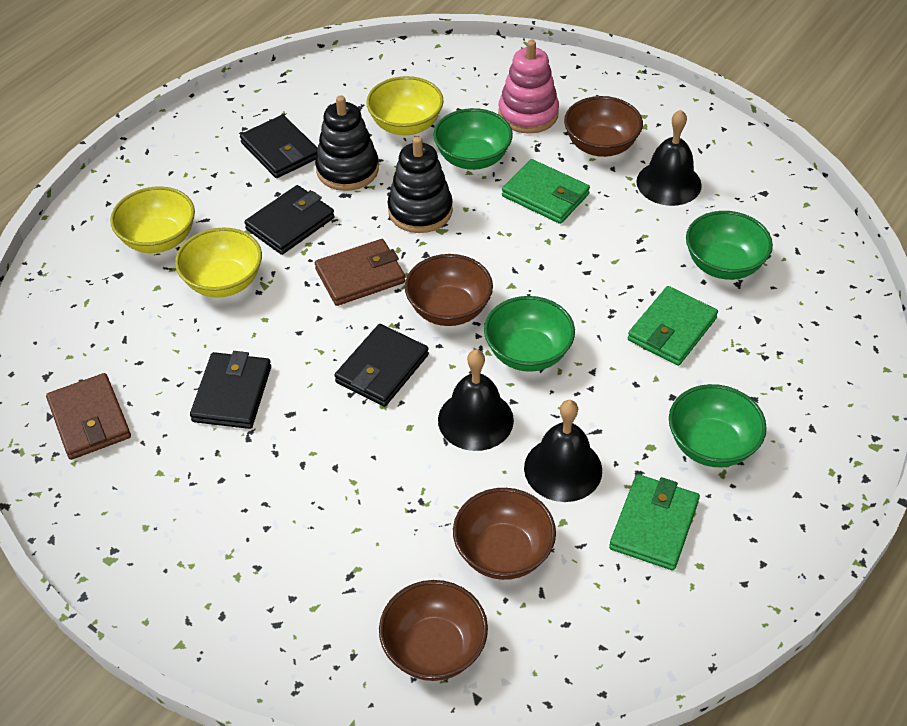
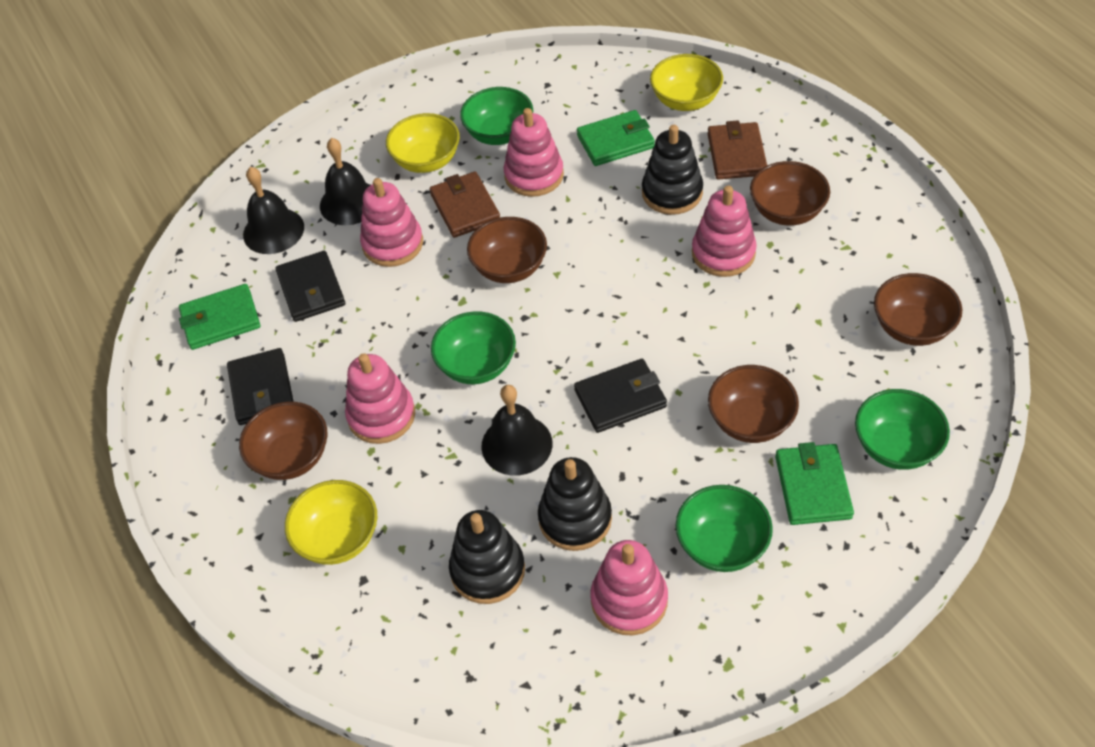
black stacking toy: 2 -> 3
black wallet: 4 -> 3
brown bowl: 4 -> 5
pink stacking toy: 1 -> 5

